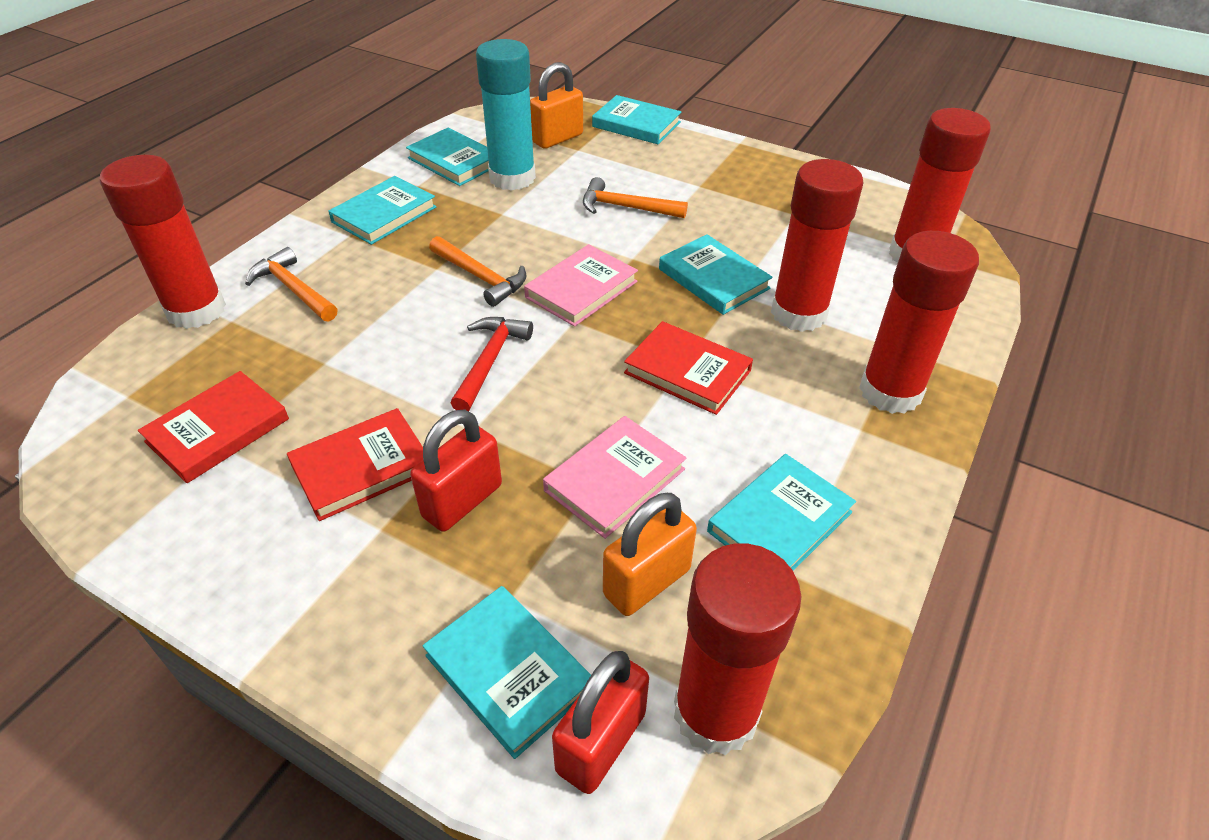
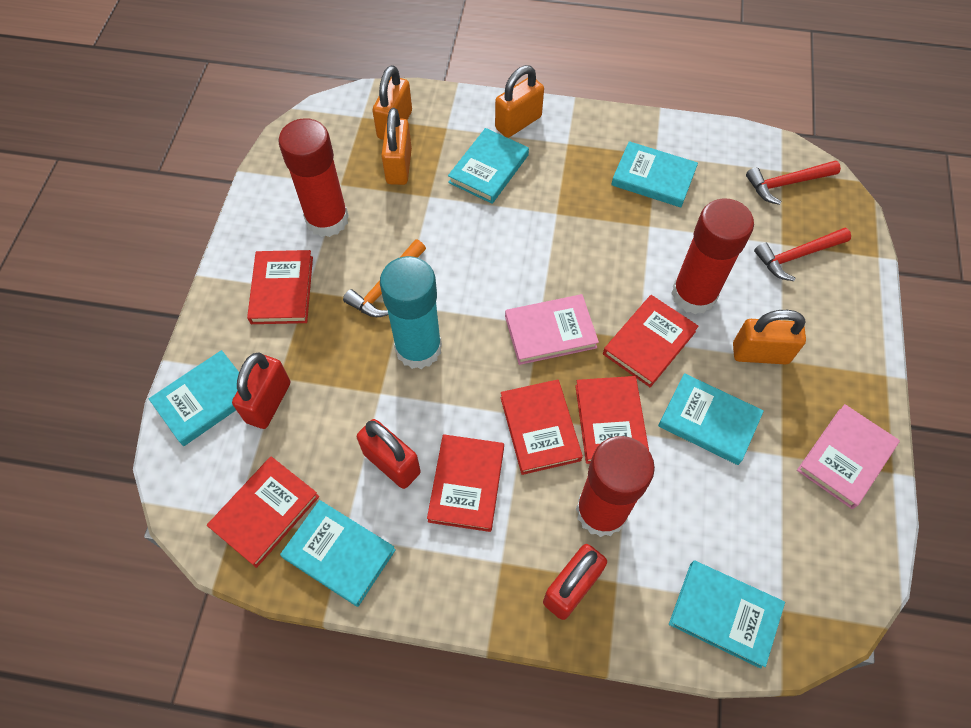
orange hammer: 3 -> 1
orange padlock: 2 -> 4
red book: 3 -> 6
red glue stick: 5 -> 3
red hammer: 1 -> 2
red padlock: 2 -> 3

